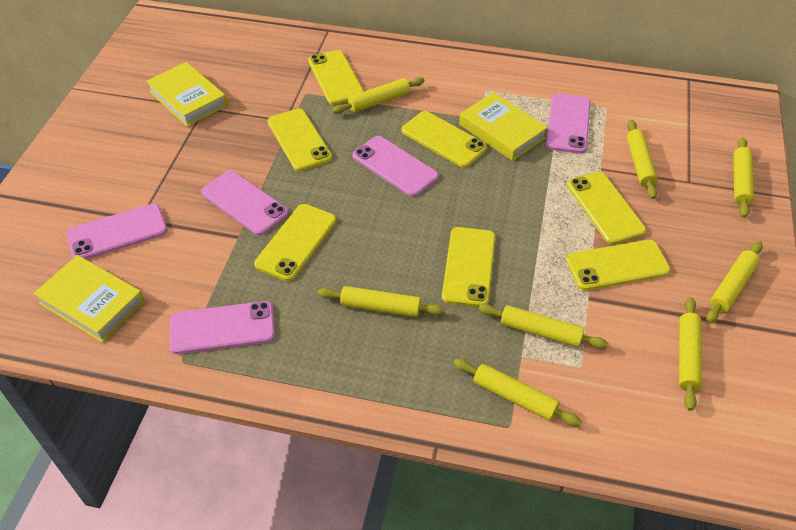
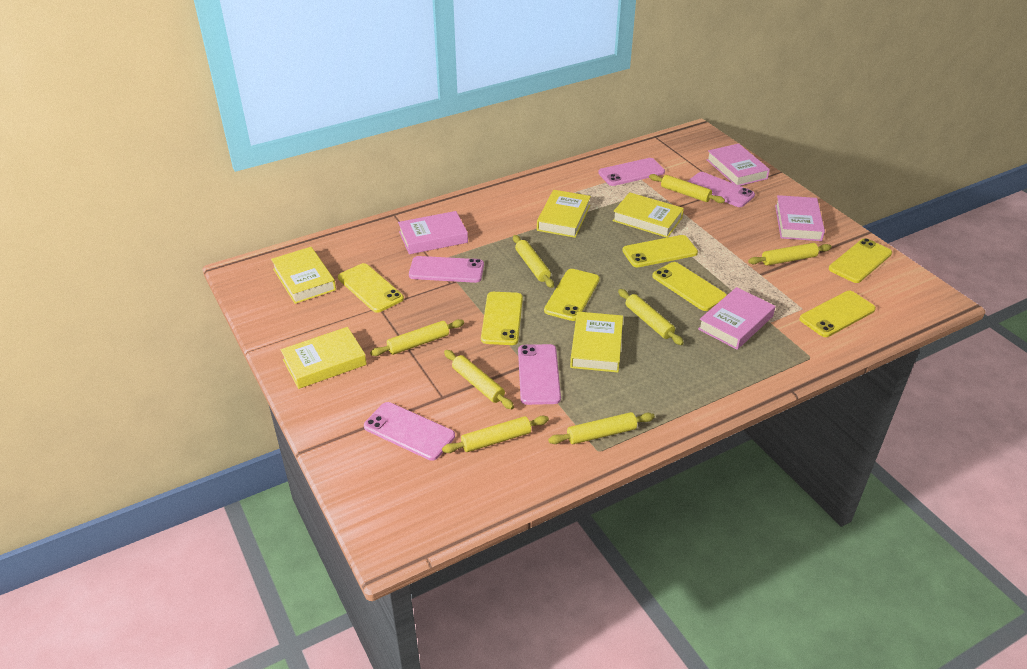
pink book: 0 -> 4
yellow book: 3 -> 5

